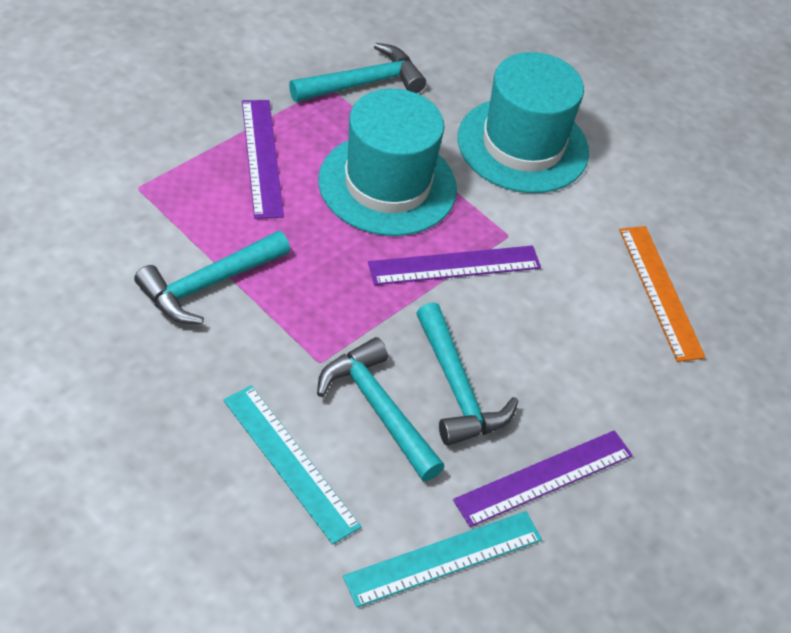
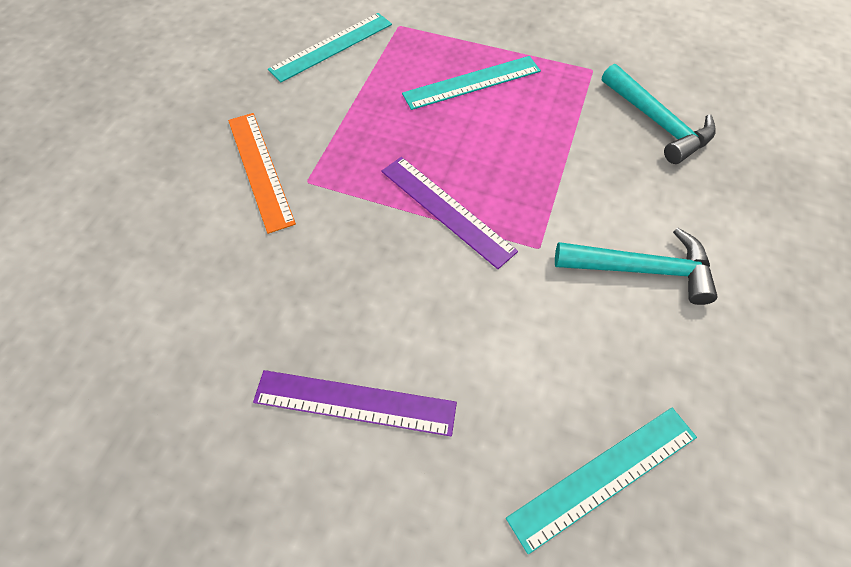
purple ruler: 3 -> 2
turquoise hammer: 4 -> 2
turquoise hat: 2 -> 0
turquoise ruler: 2 -> 3

